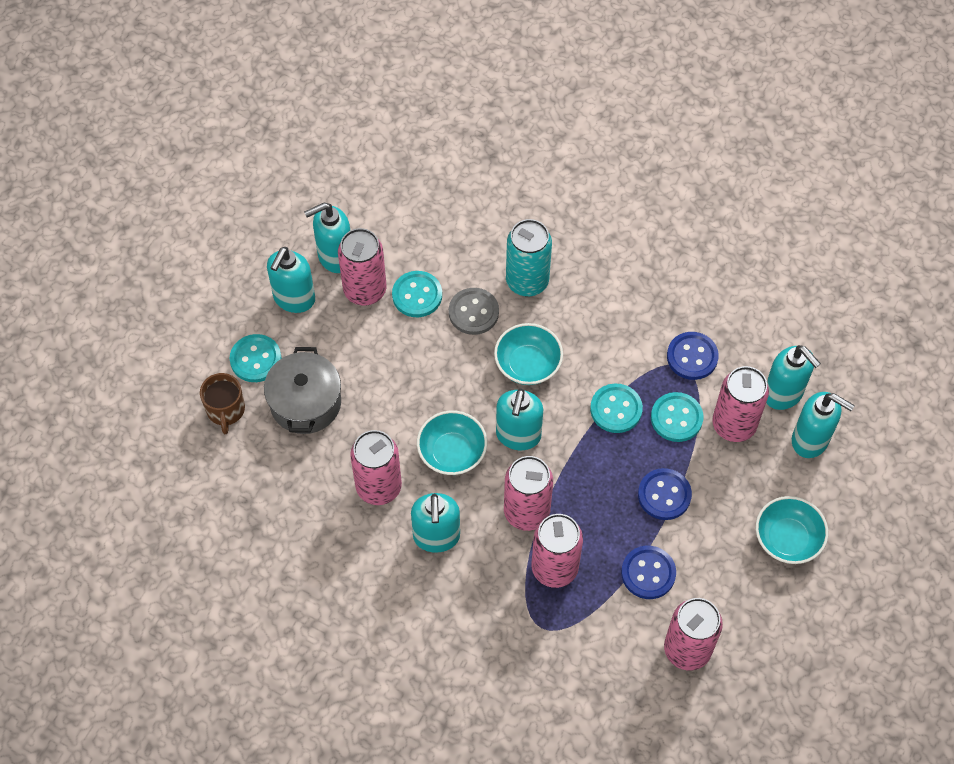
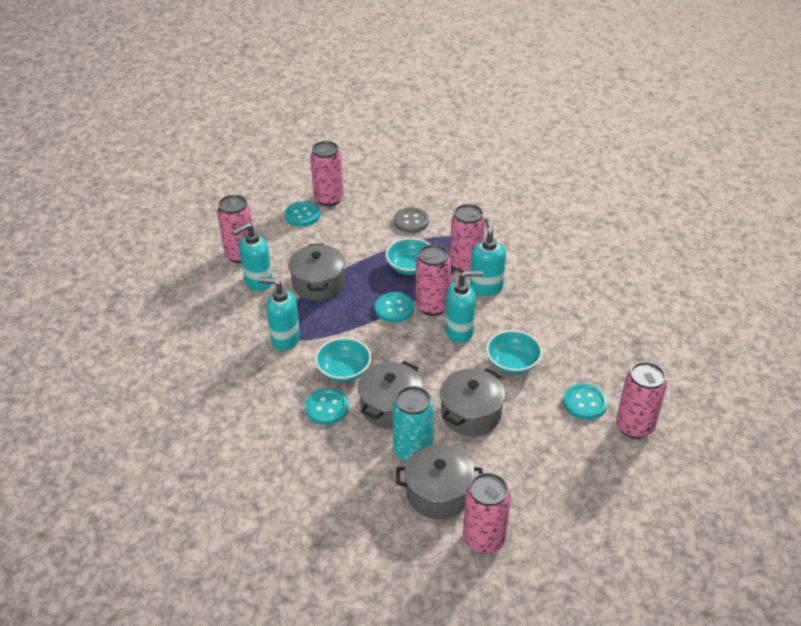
blue button: 3 -> 0
brown mug: 1 -> 0
grey pot: 1 -> 4
turquoise soap dispenser: 6 -> 4

